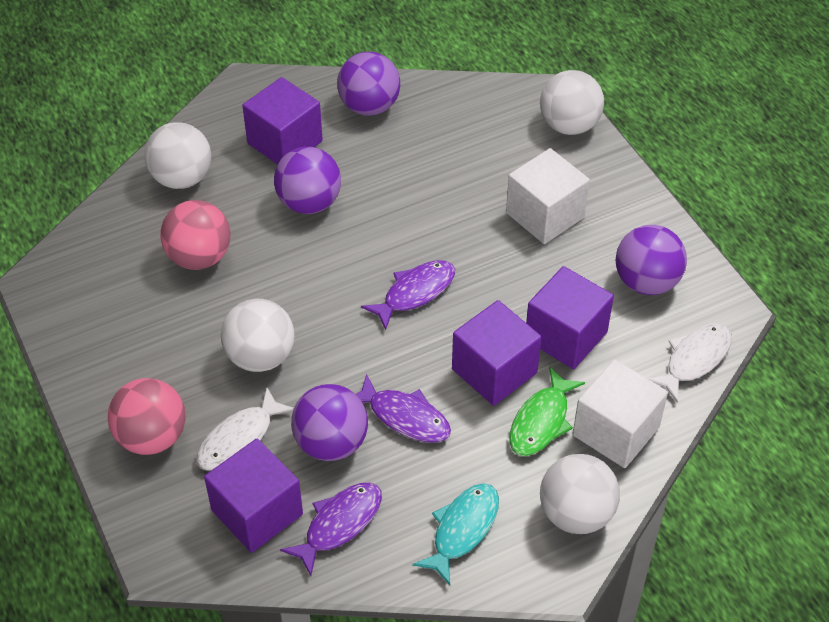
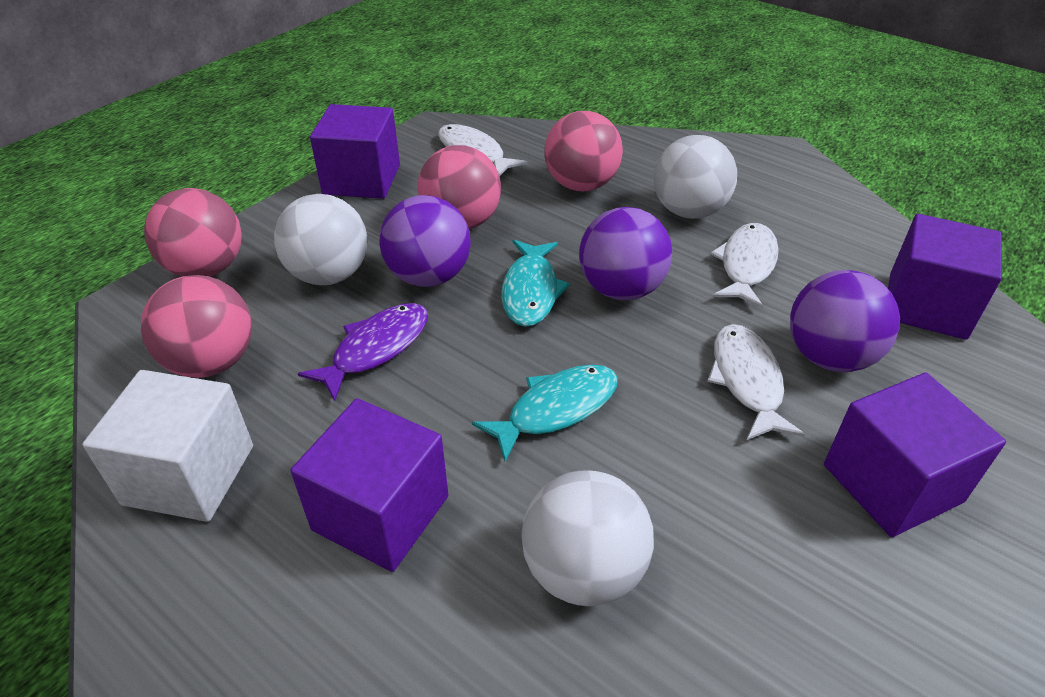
green fish: 1 -> 0
pink ball: 2 -> 4
purple ball: 4 -> 3
purple fish: 3 -> 1
turquoise fish: 1 -> 2
white ball: 4 -> 3
white cube: 2 -> 1
white fish: 2 -> 3

